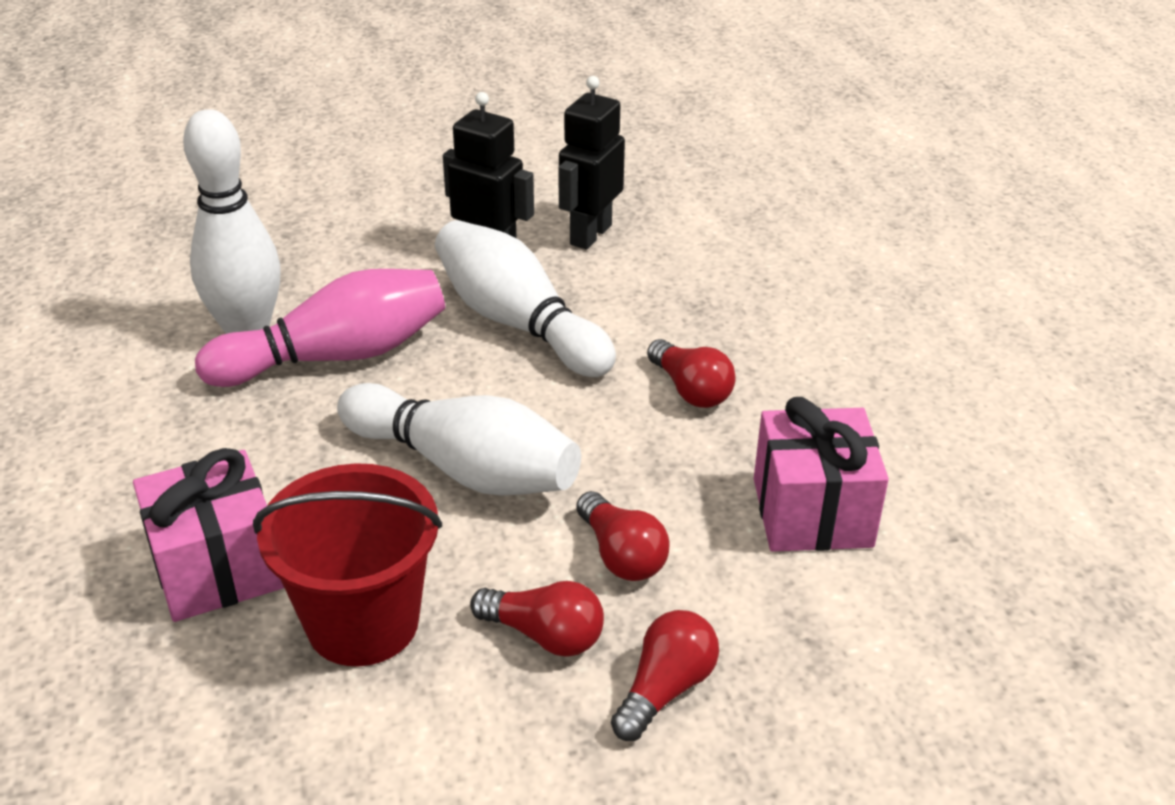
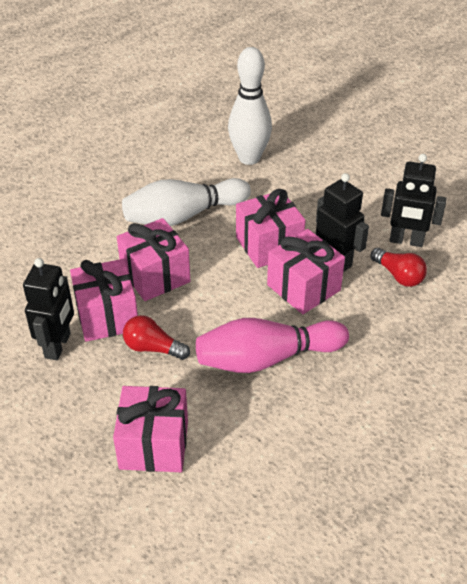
black robot: 2 -> 3
pink gift: 2 -> 5
red bucket: 1 -> 0
red light bulb: 4 -> 2
white bowling pin: 3 -> 2

